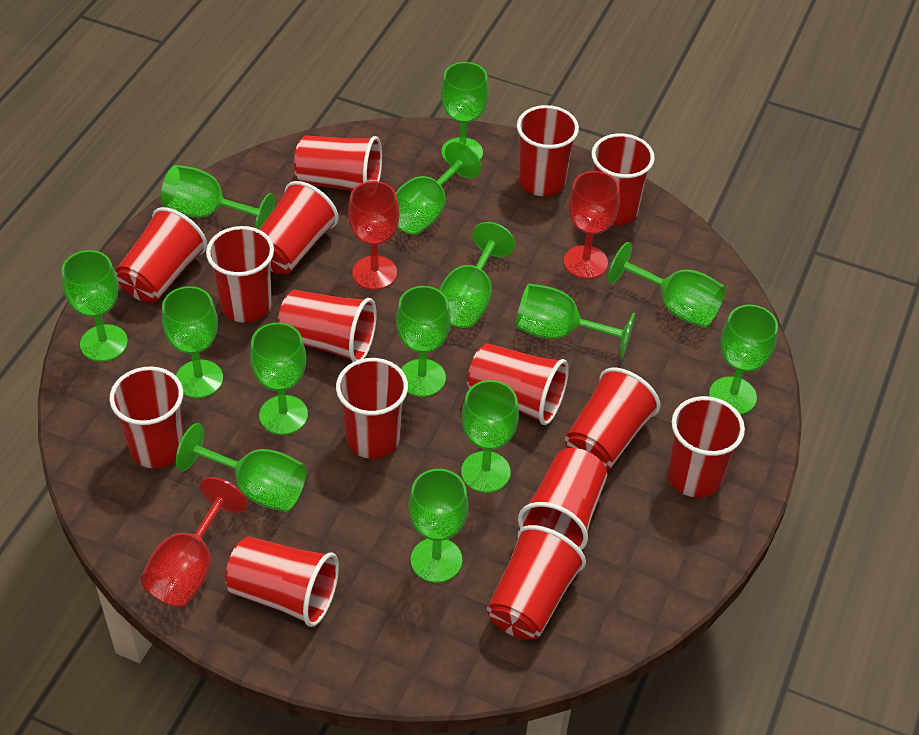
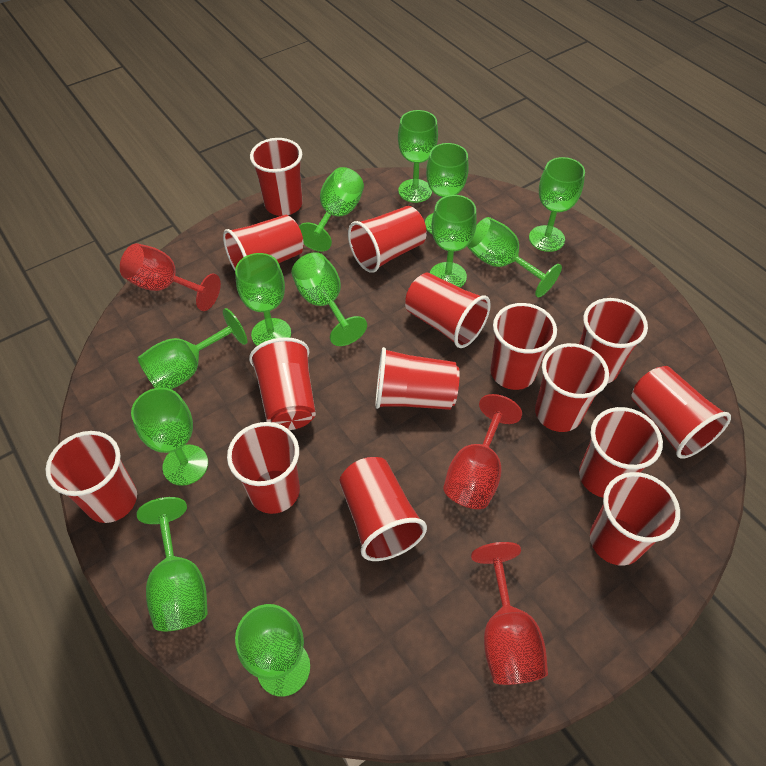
green goblet: 14 -> 12

